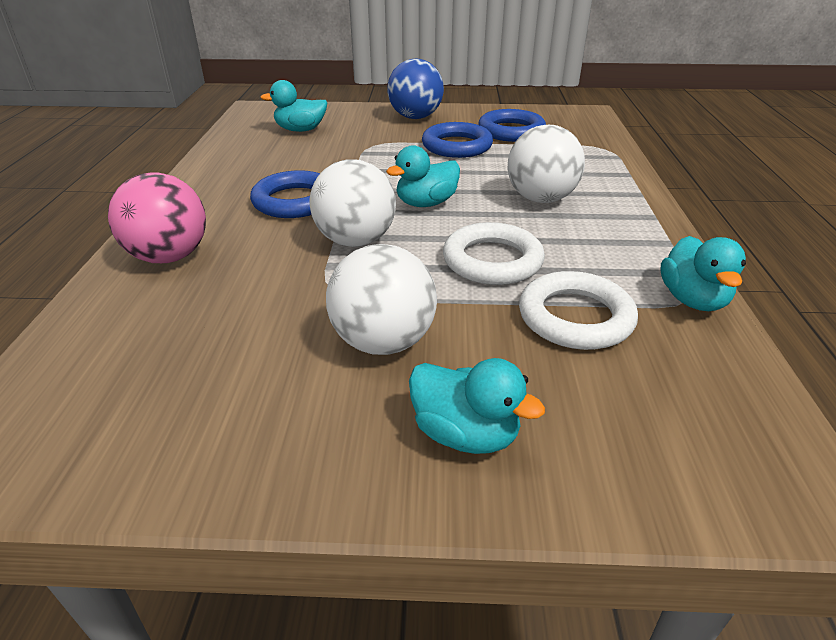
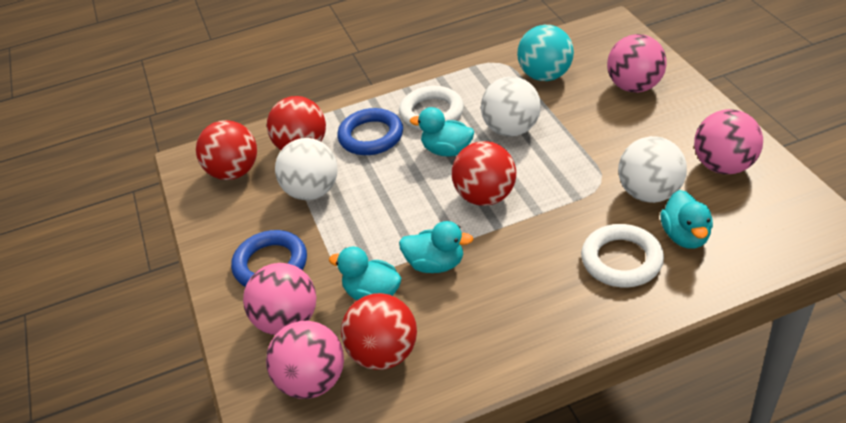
blue ball: 1 -> 0
blue ring: 3 -> 2
pink ball: 1 -> 4
red ball: 0 -> 4
turquoise ball: 0 -> 1

